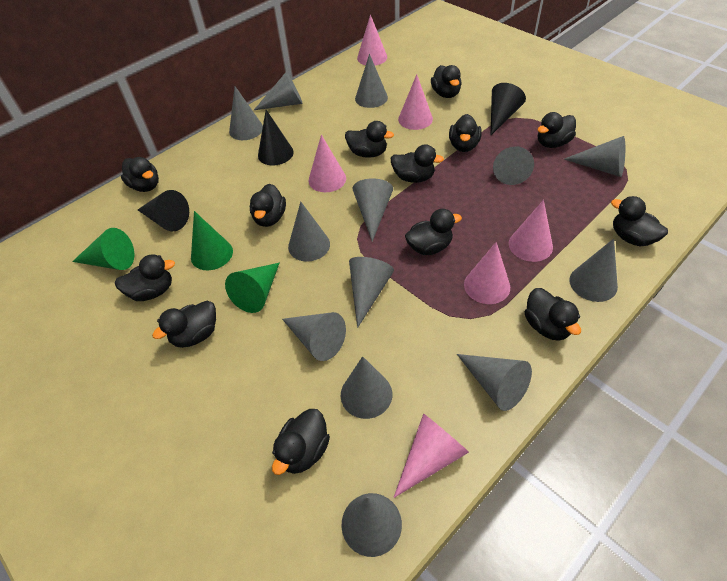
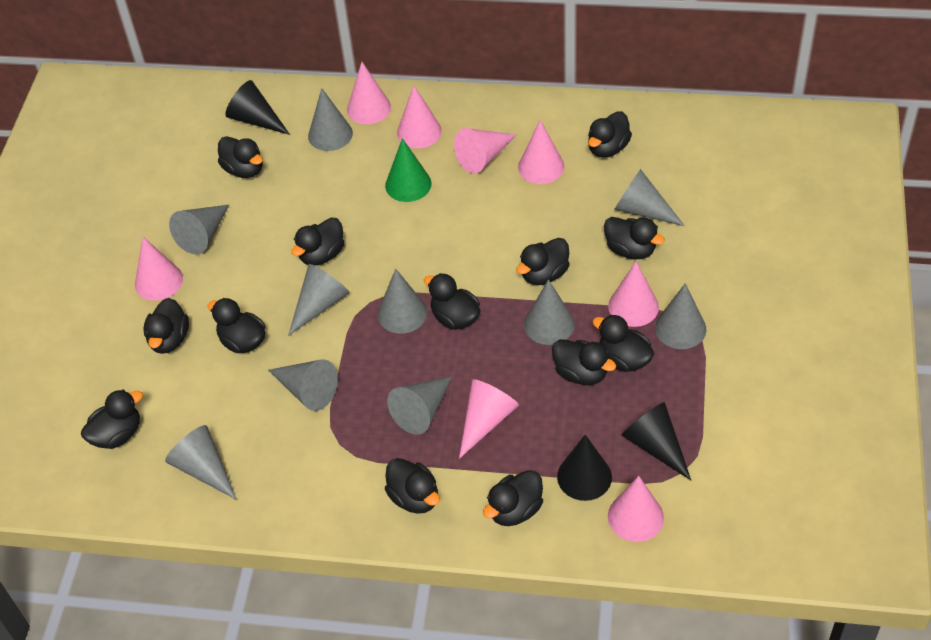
green cone: 3 -> 1
grey cone: 13 -> 10
pink cone: 6 -> 8

